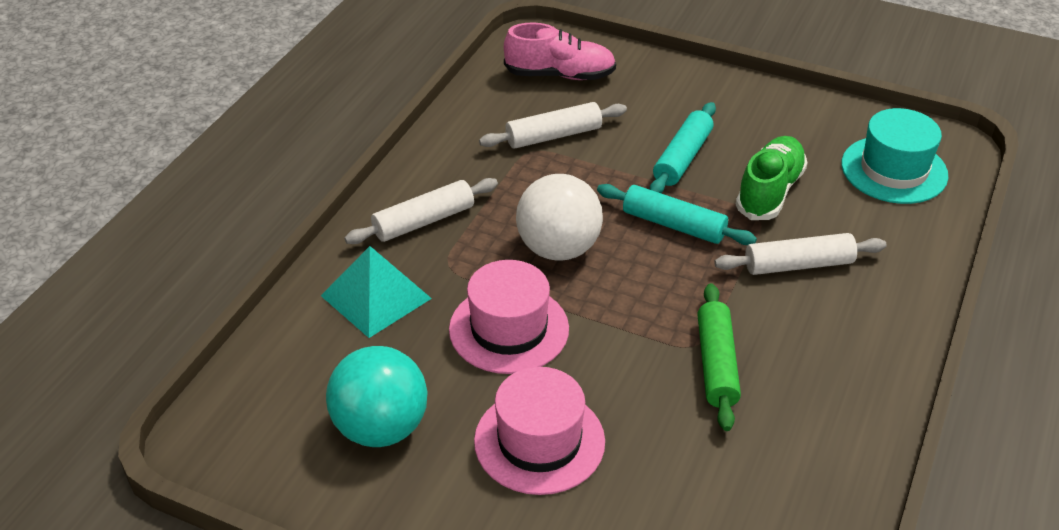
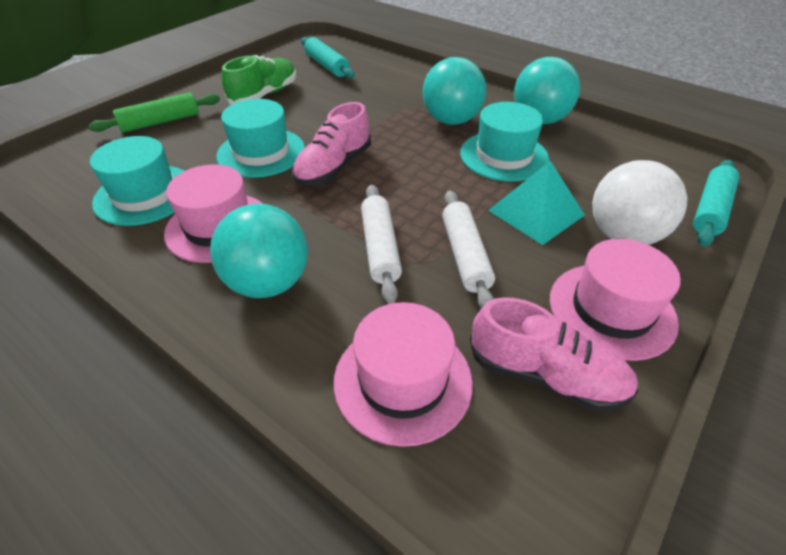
pink hat: 2 -> 3
pink shoe: 1 -> 2
turquoise ball: 1 -> 3
turquoise hat: 1 -> 3
white rolling pin: 3 -> 2

